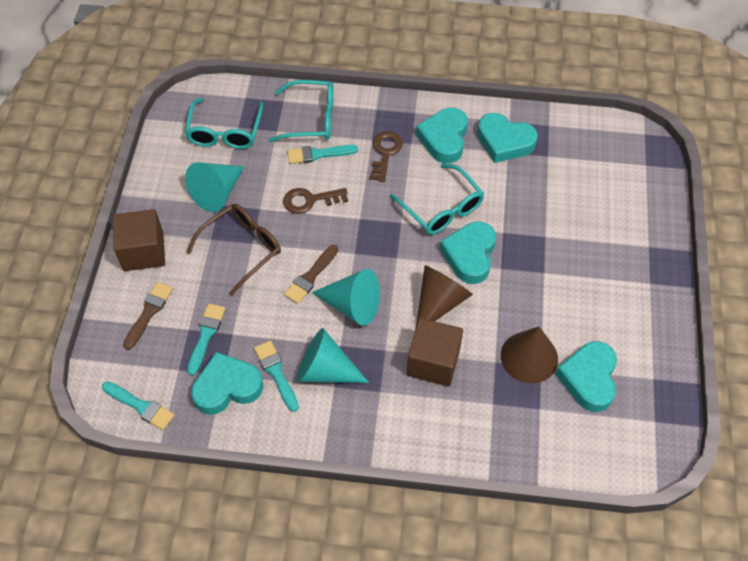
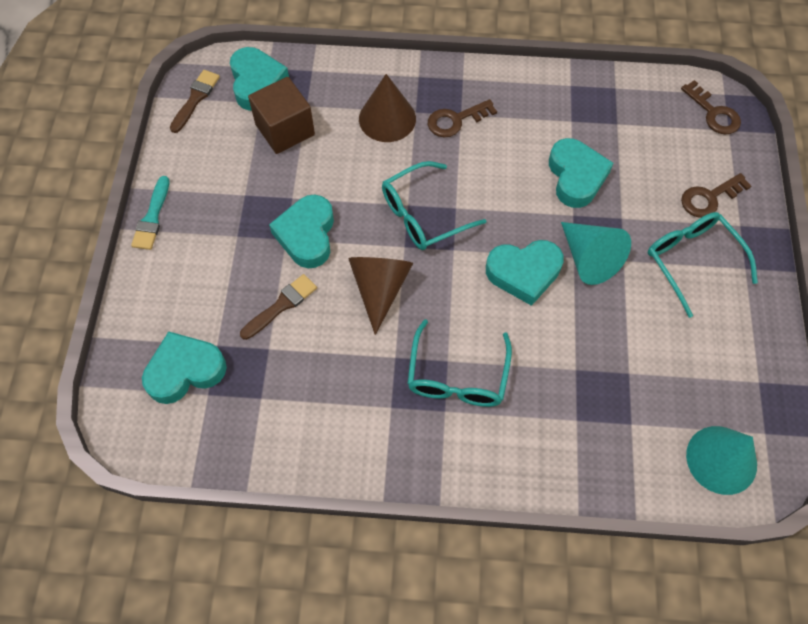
brown cube: 2 -> 1
brown glasses: 1 -> 0
brown key: 2 -> 3
turquoise brush: 4 -> 1
turquoise cone: 3 -> 2

